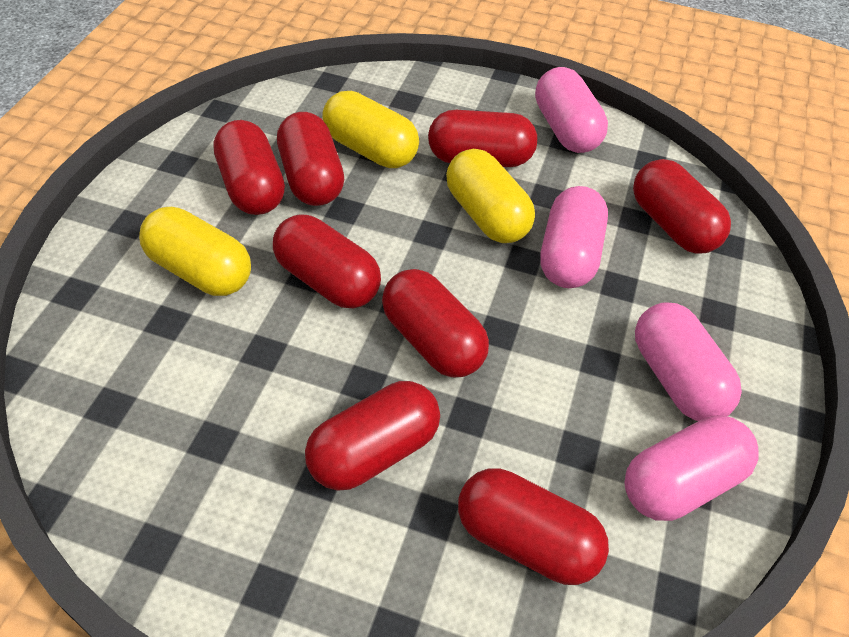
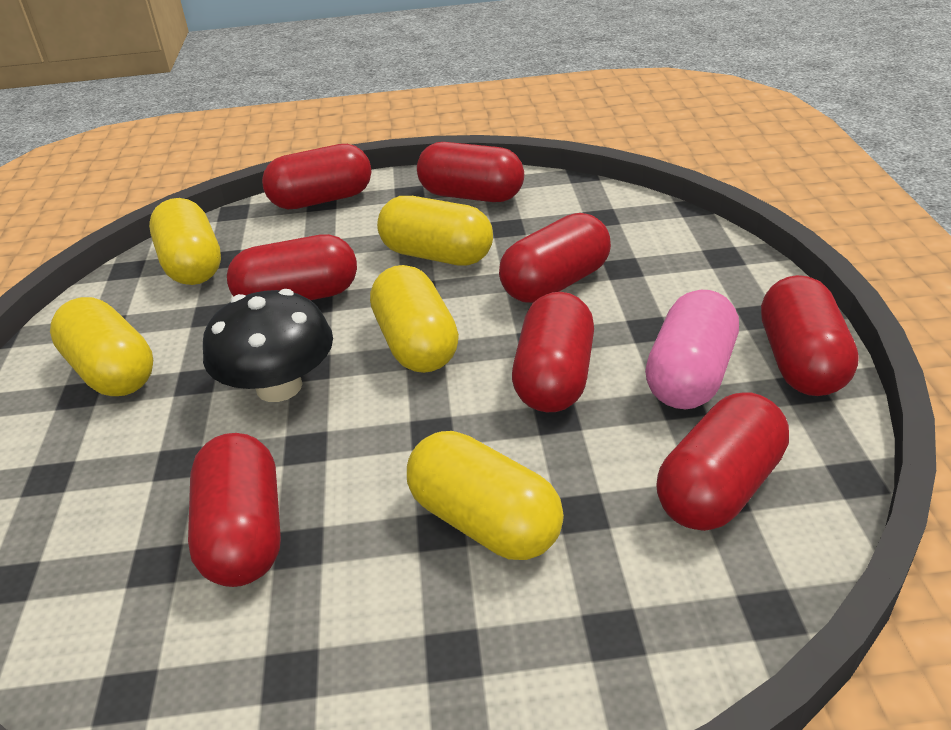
black mushroom: 0 -> 1
pink capsule: 4 -> 1
yellow capsule: 3 -> 5

